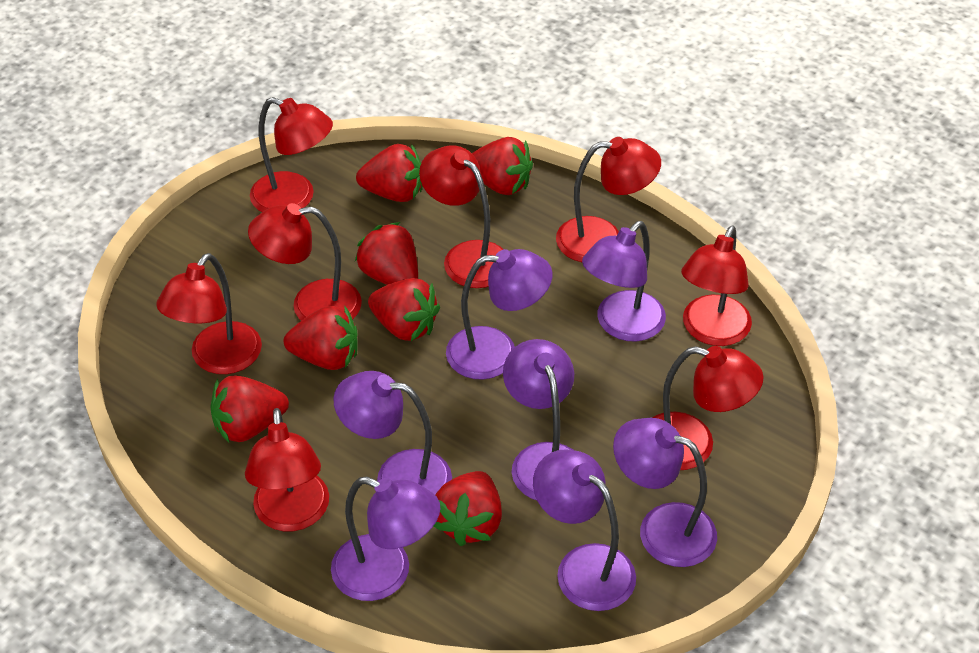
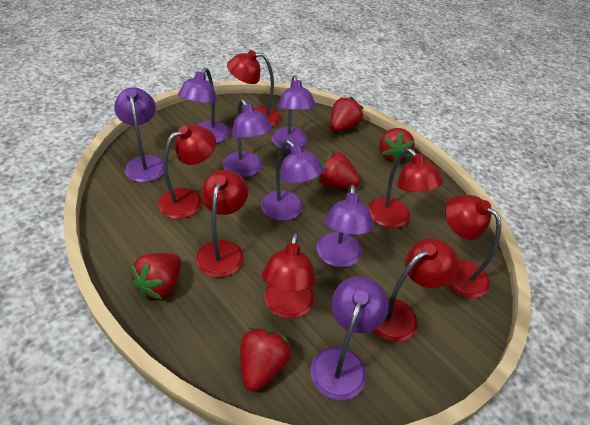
red lamp: 8 -> 7
red strawberry: 7 -> 5

